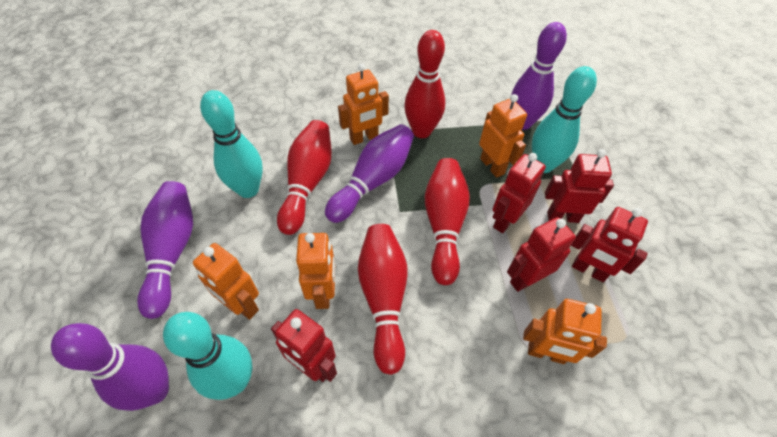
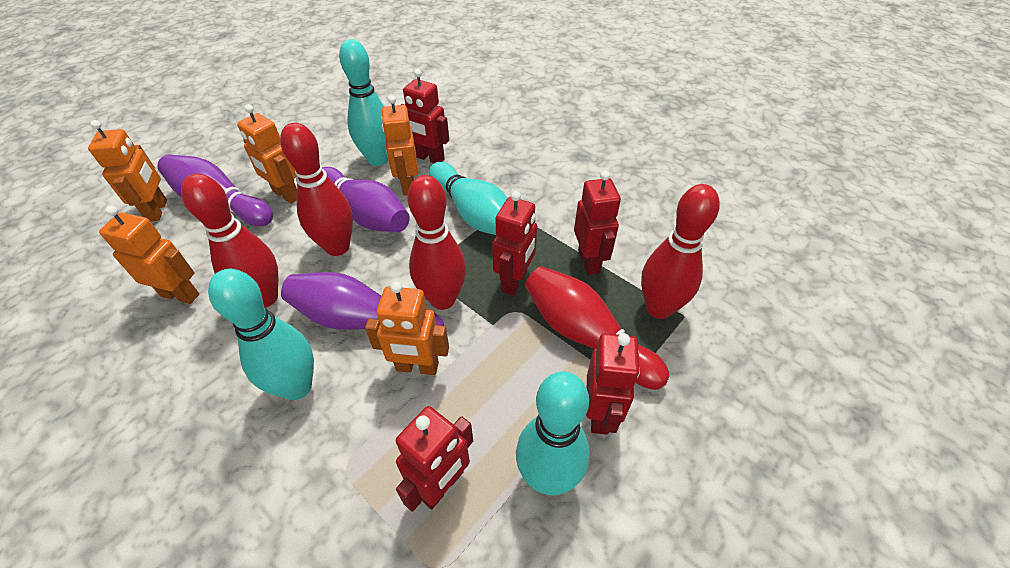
purple bowling pin: 4 -> 3
red bowling pin: 4 -> 5
turquoise bowling pin: 3 -> 4

